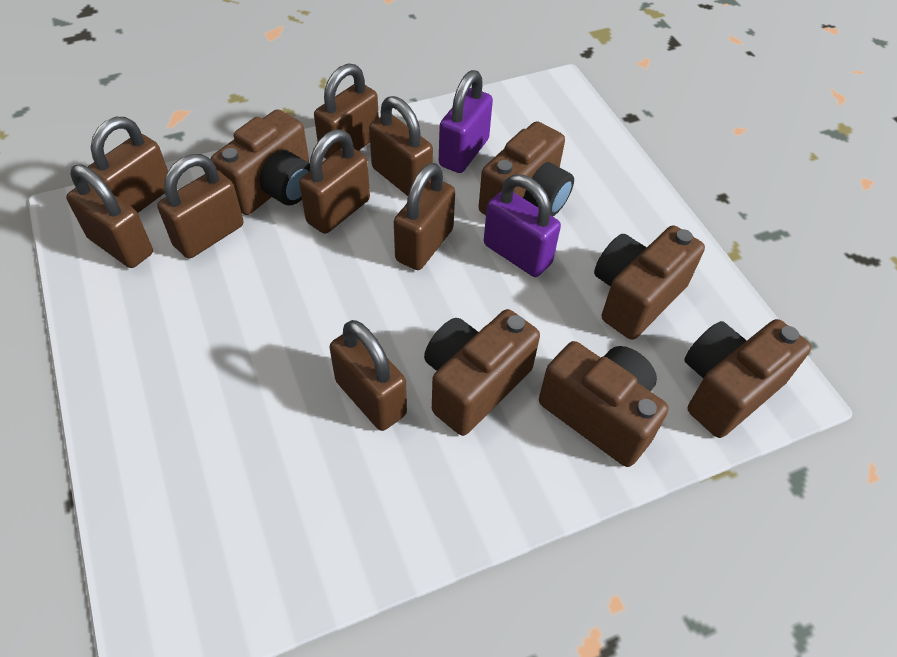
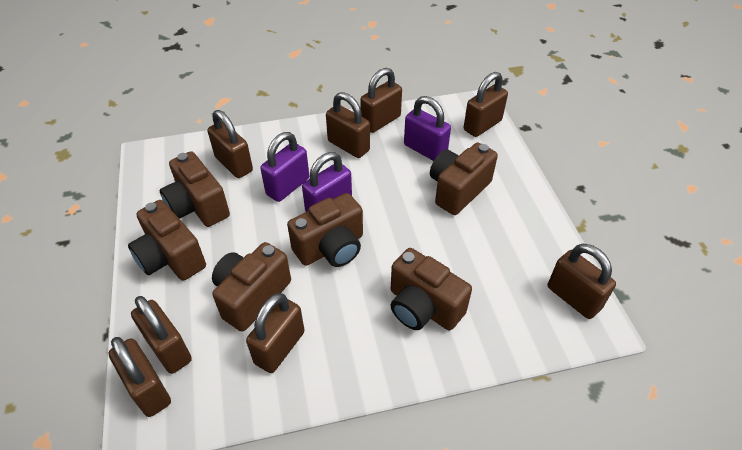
purple padlock: 2 -> 3

